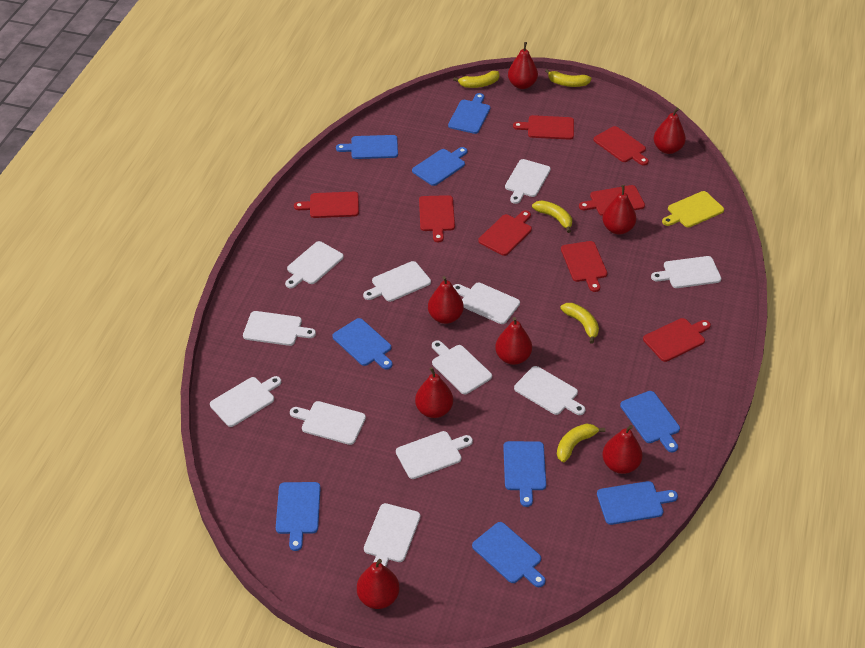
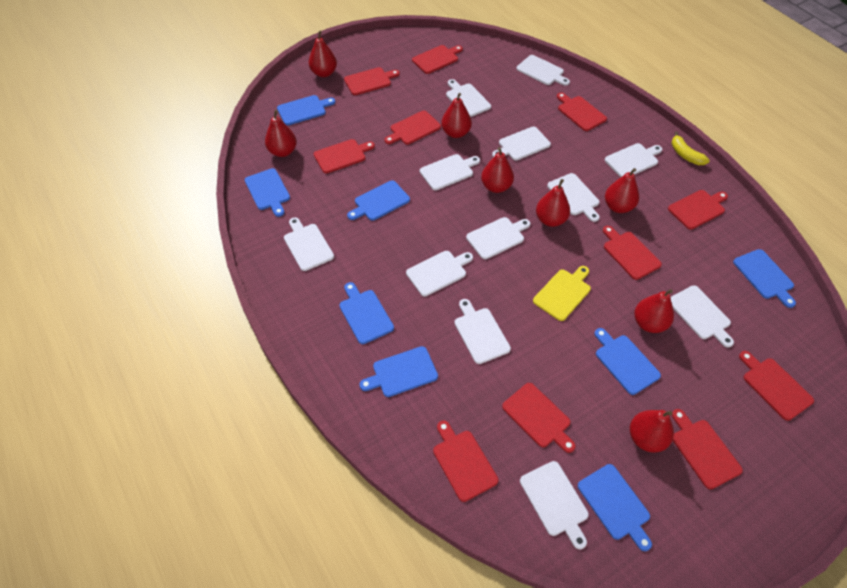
blue cutting board: 9 -> 8
red cutting board: 8 -> 11
yellow banana: 5 -> 1

